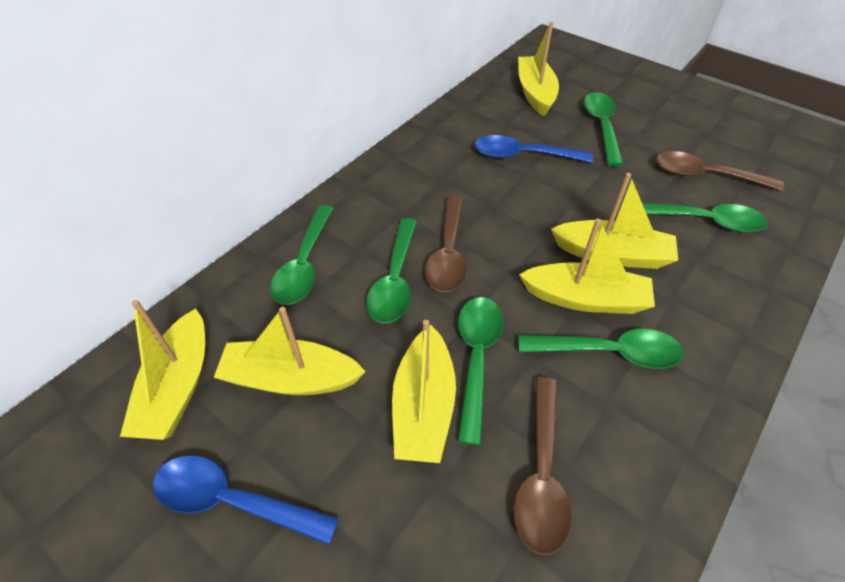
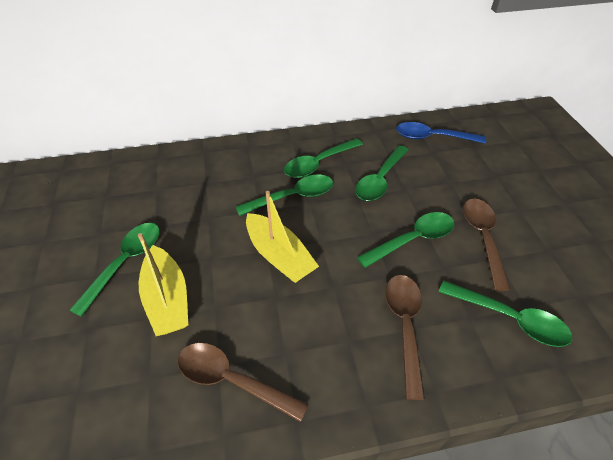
blue spoon: 2 -> 1
yellow boat: 6 -> 2

